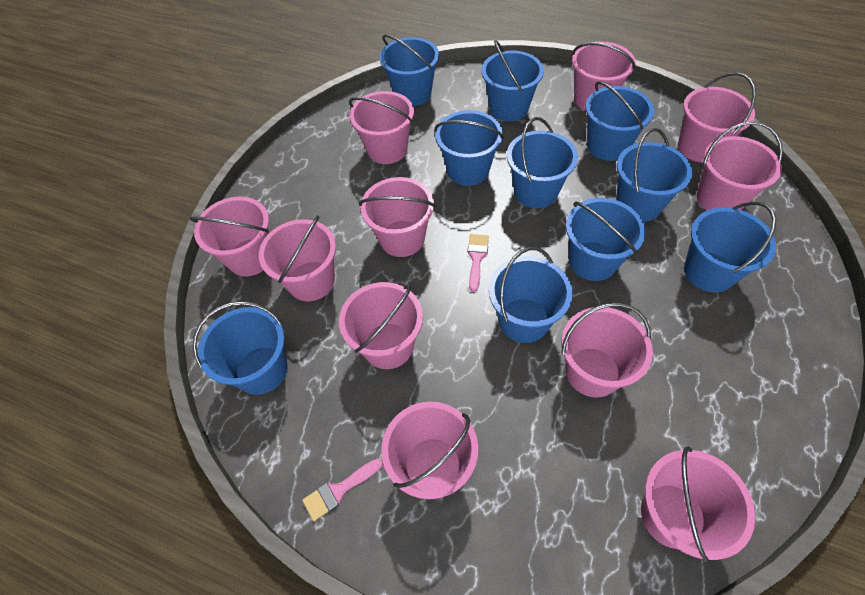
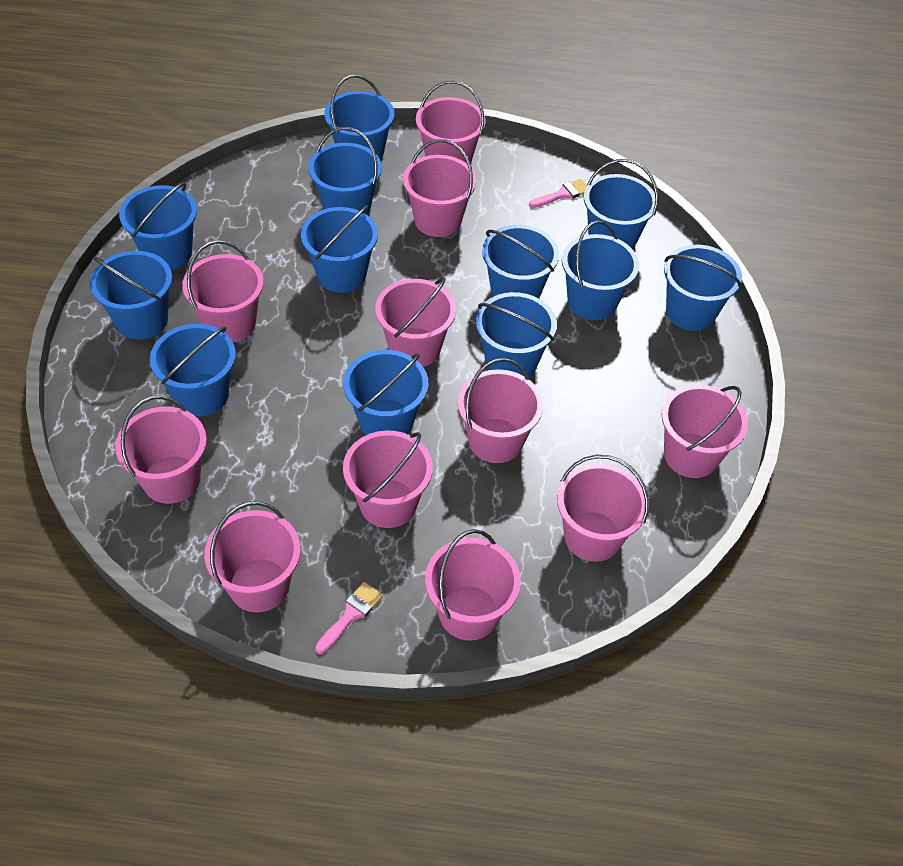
blue bucket: 10 -> 12

